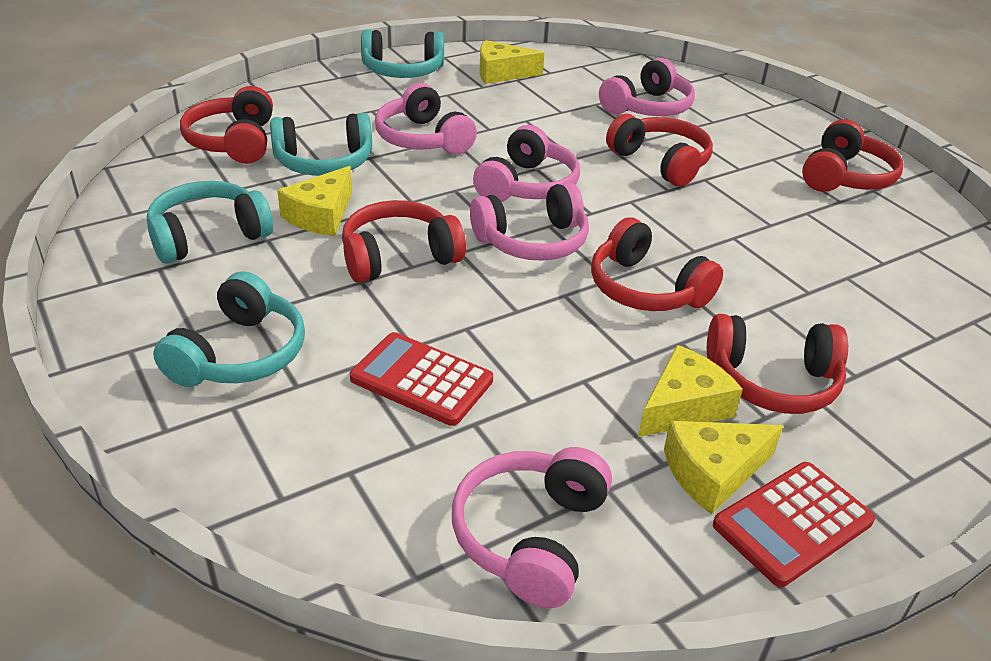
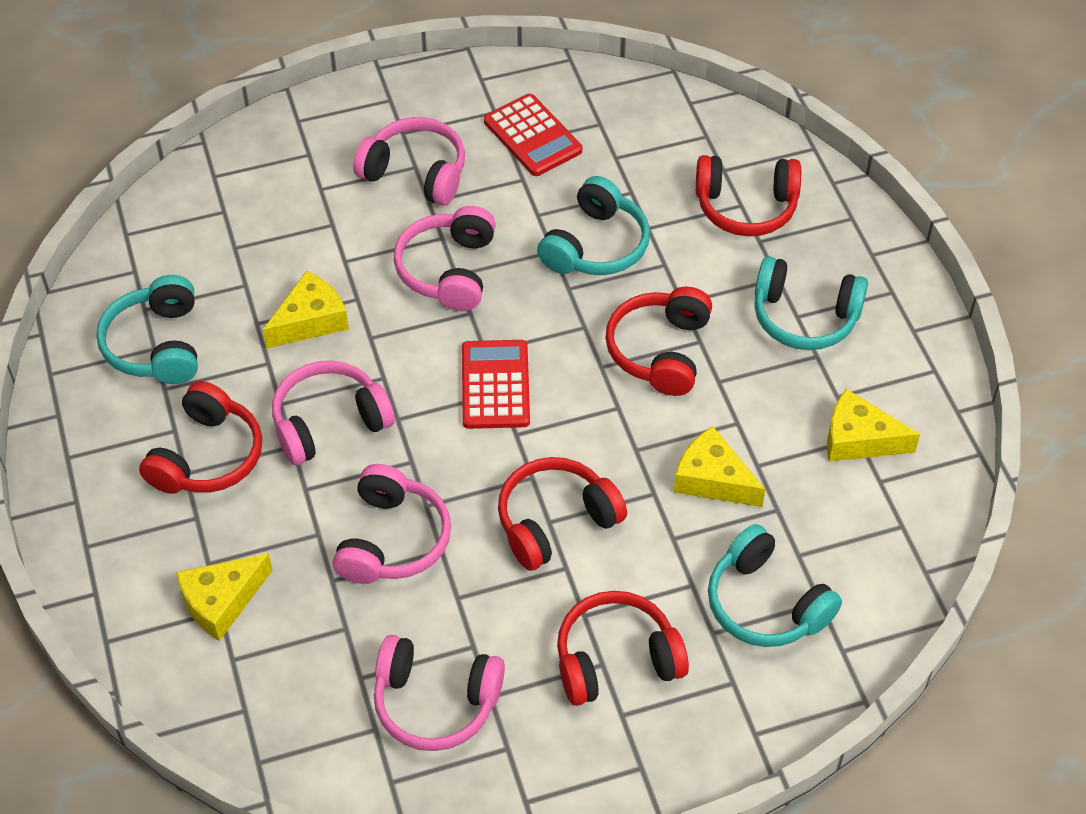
red headphones: 6 -> 5

